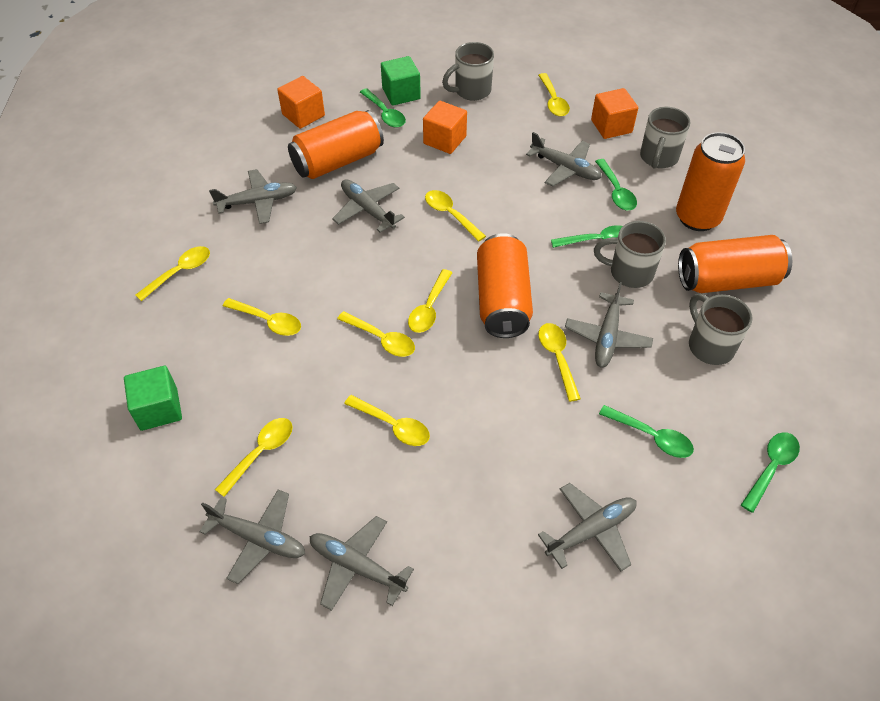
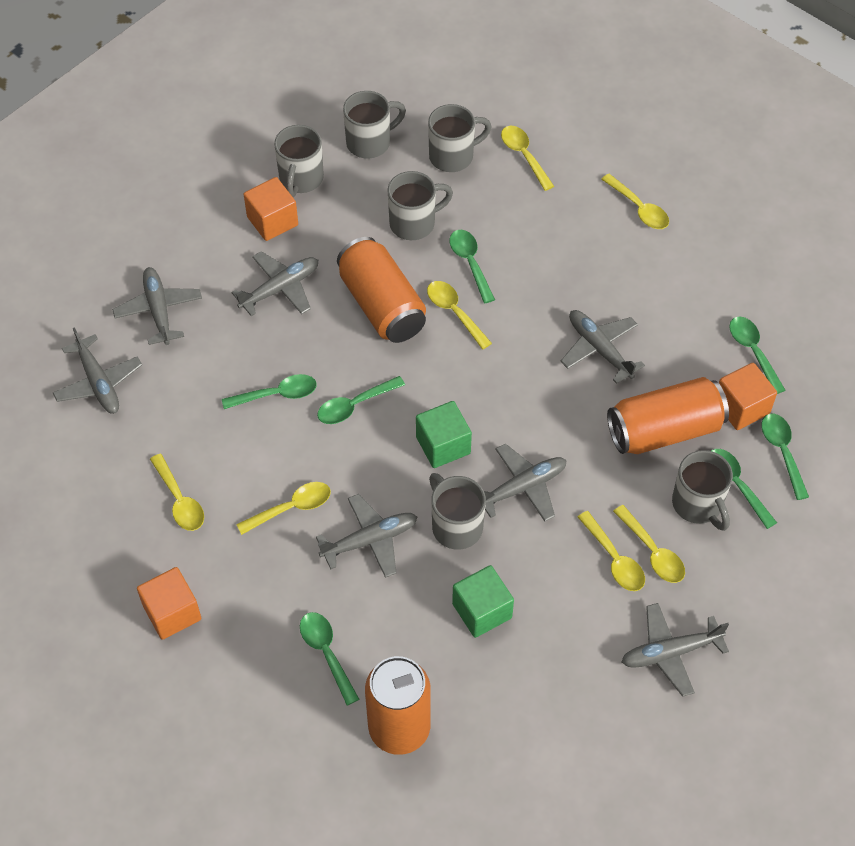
green spoon: 5 -> 7
grey mug: 4 -> 6
orange can: 4 -> 3
yellow spoon: 9 -> 7

